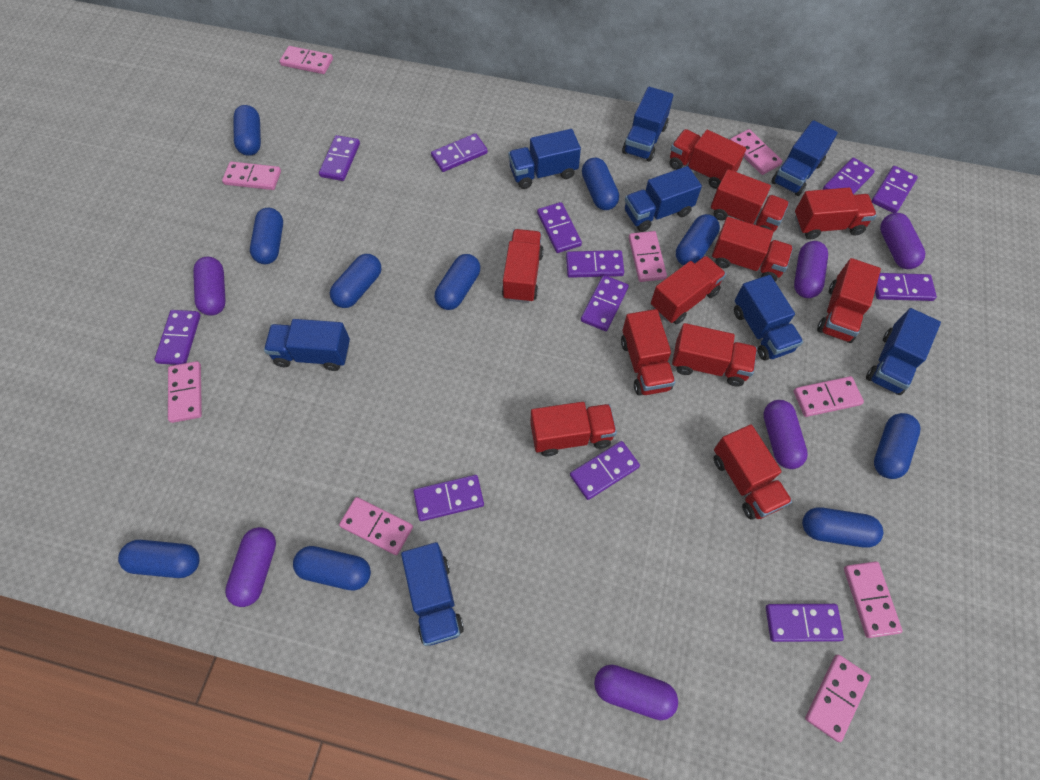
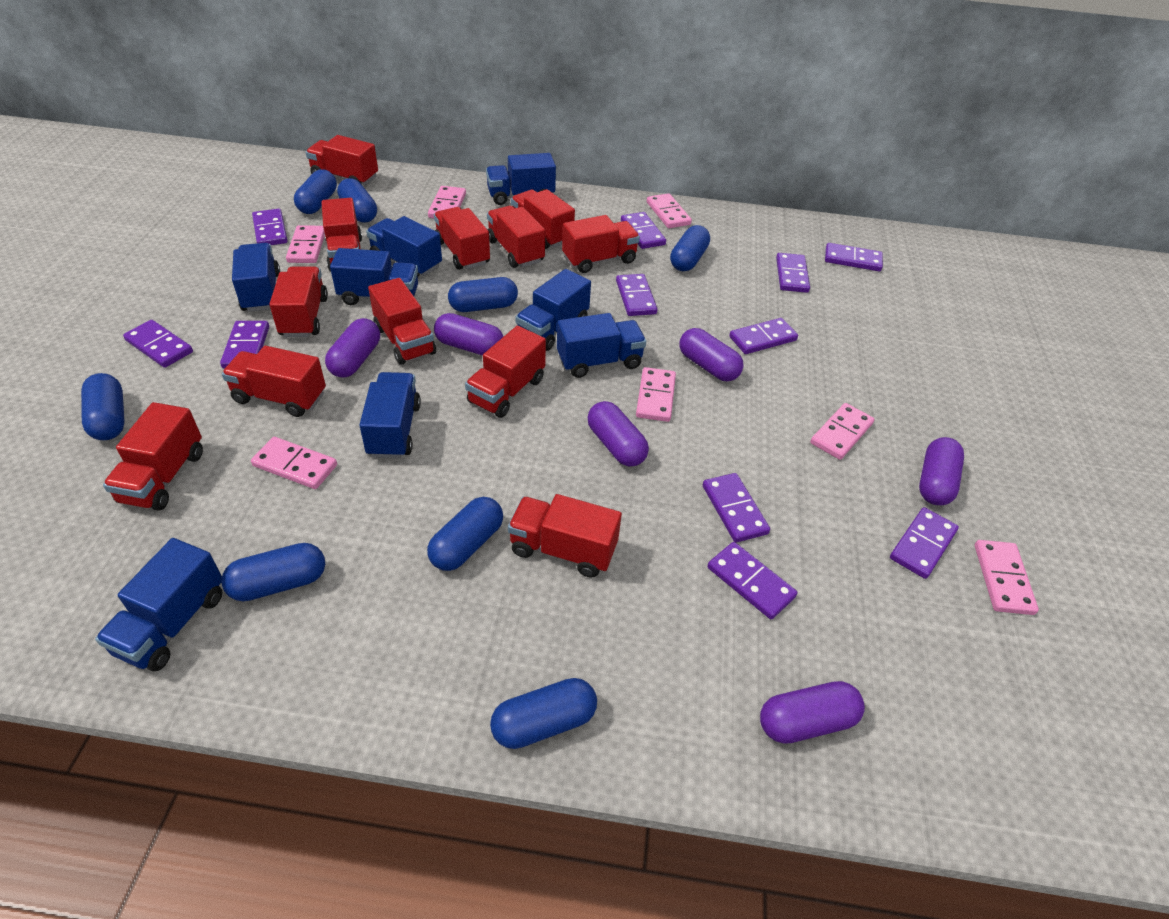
blue capsule: 10 -> 8
pink domino: 9 -> 7
purple domino: 12 -> 11
red truck: 11 -> 12

